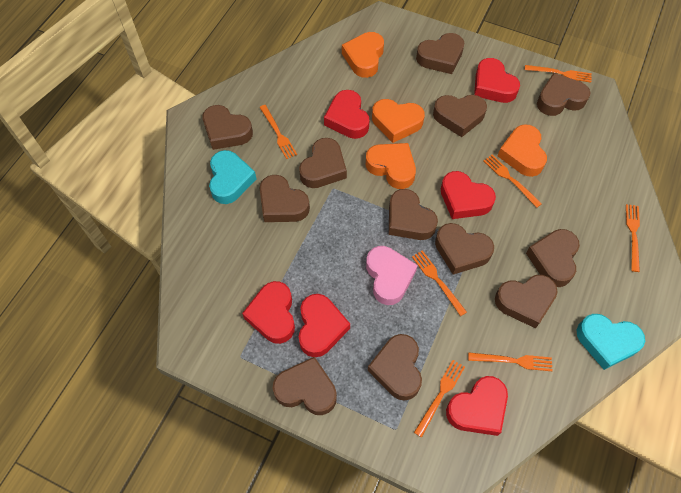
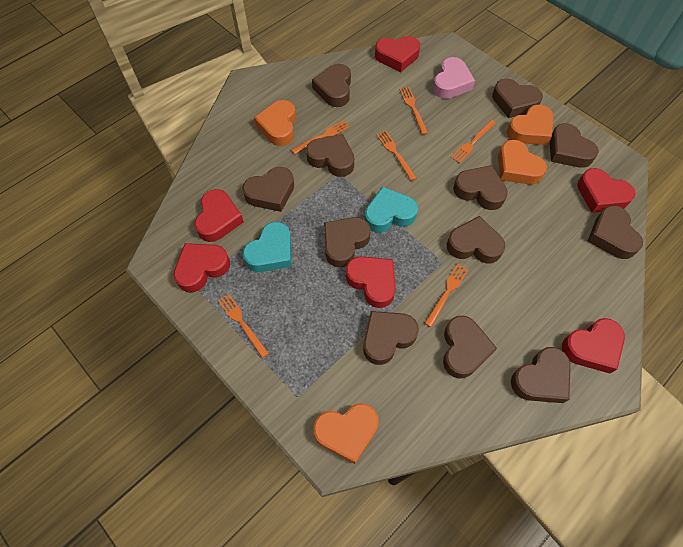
orange fork: 7 -> 6

